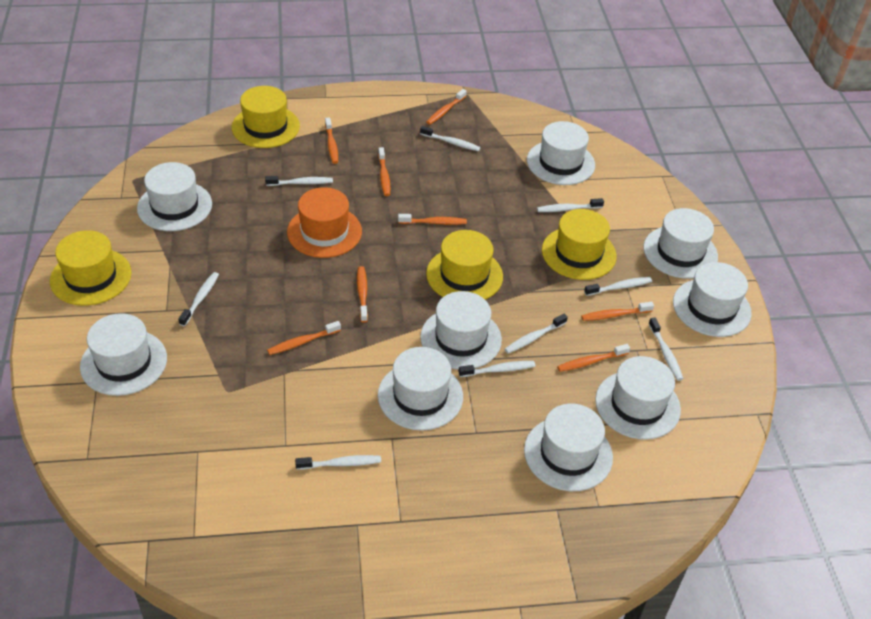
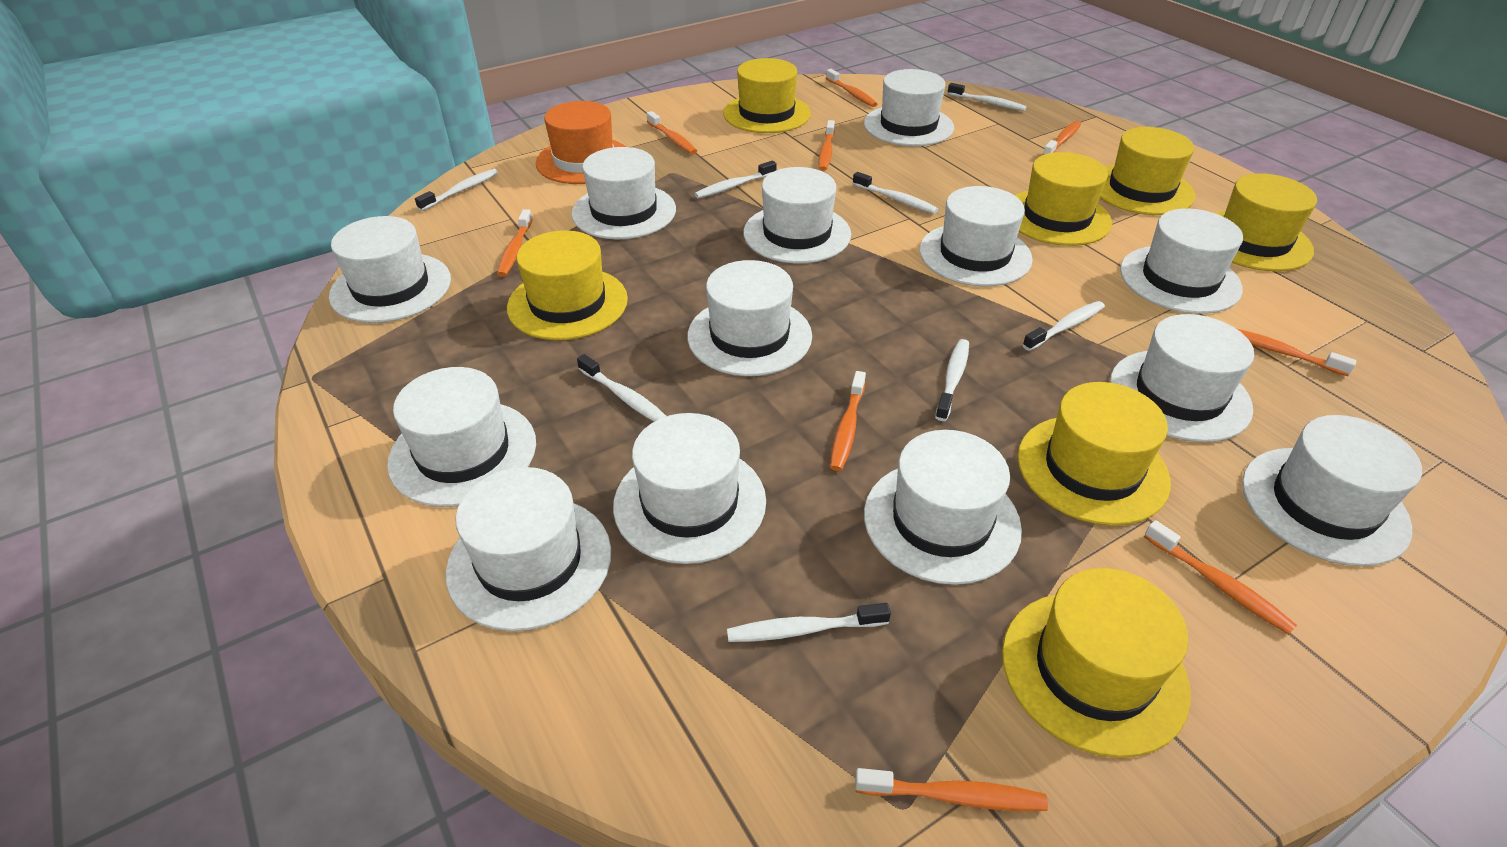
orange toothbrush: 8 -> 9
white hat: 9 -> 13
white toothbrush: 9 -> 8
yellow hat: 4 -> 7

